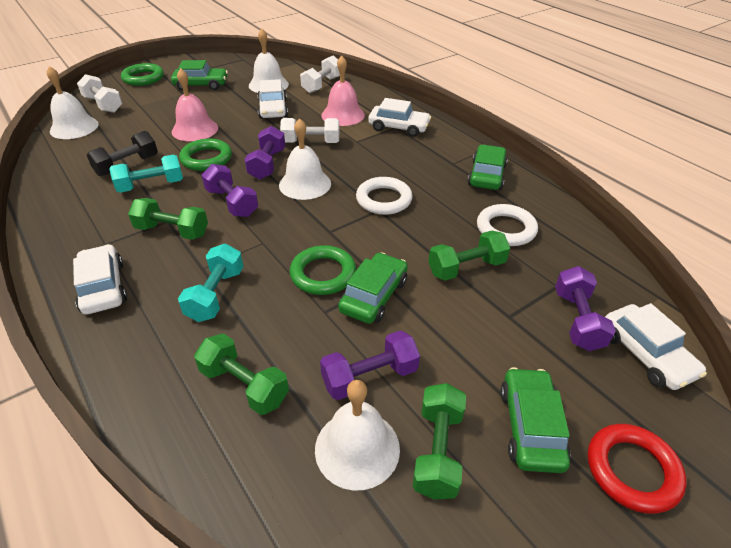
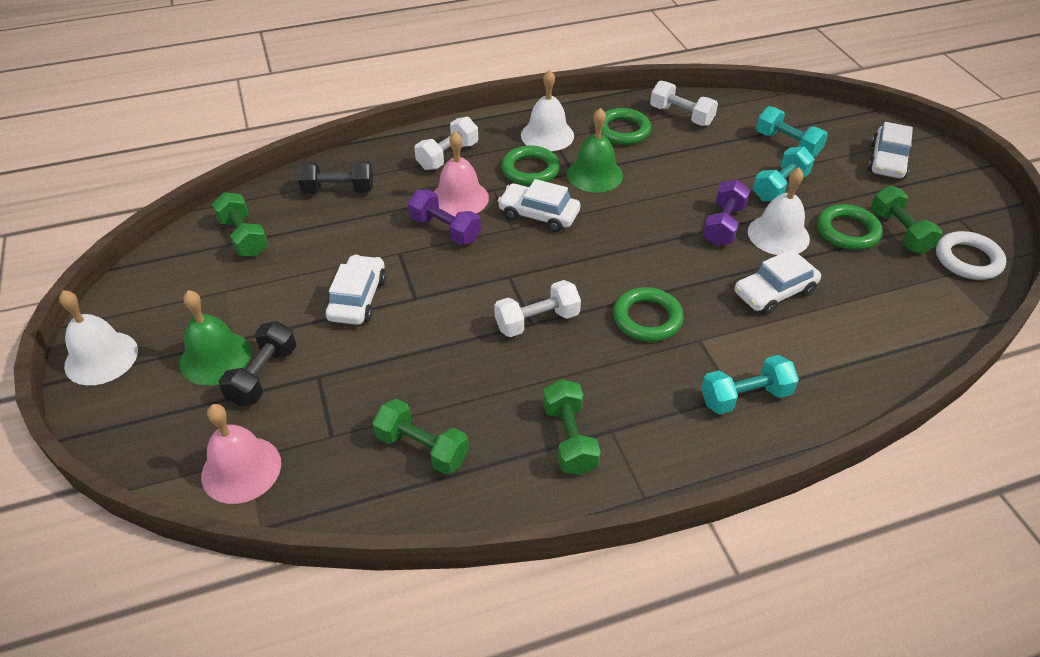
black dumbbell: 1 -> 2
green bell: 0 -> 2
green car: 4 -> 0
green ring: 3 -> 4
purple dumbbell: 4 -> 2
red ring: 1 -> 0
turquoise dumbbell: 2 -> 3
white bell: 4 -> 3
white ring: 2 -> 1

